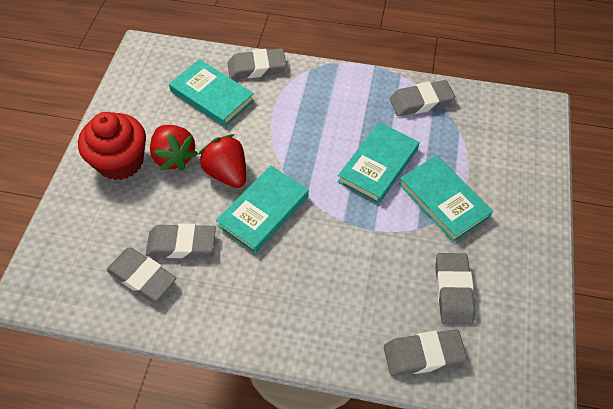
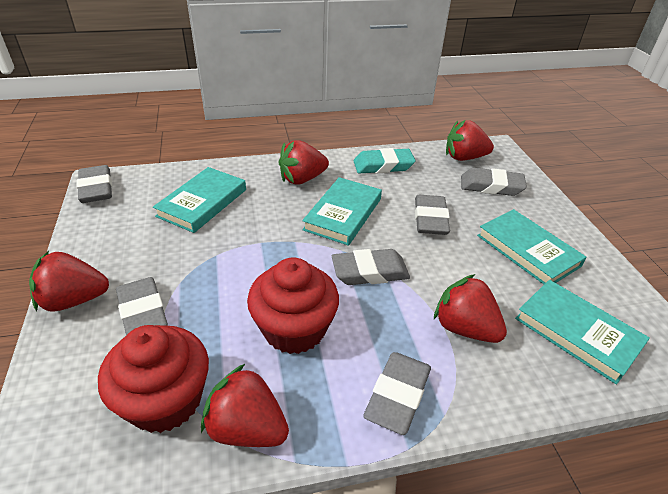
red cupcake: 1 -> 2
red strawberry: 2 -> 5
turquoise eraser: 0 -> 1

